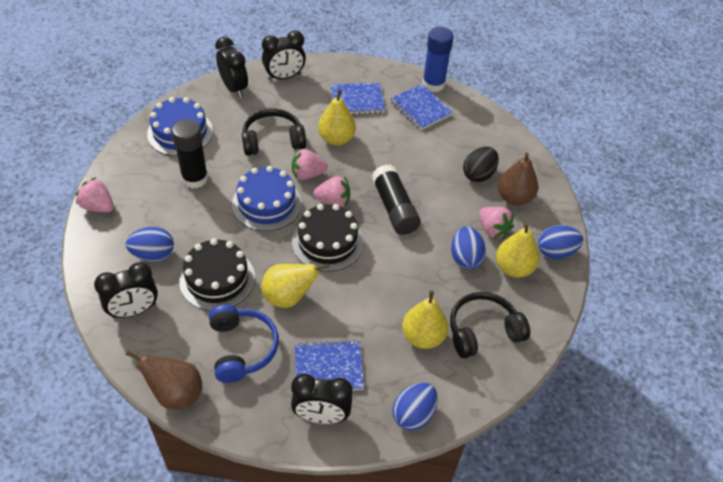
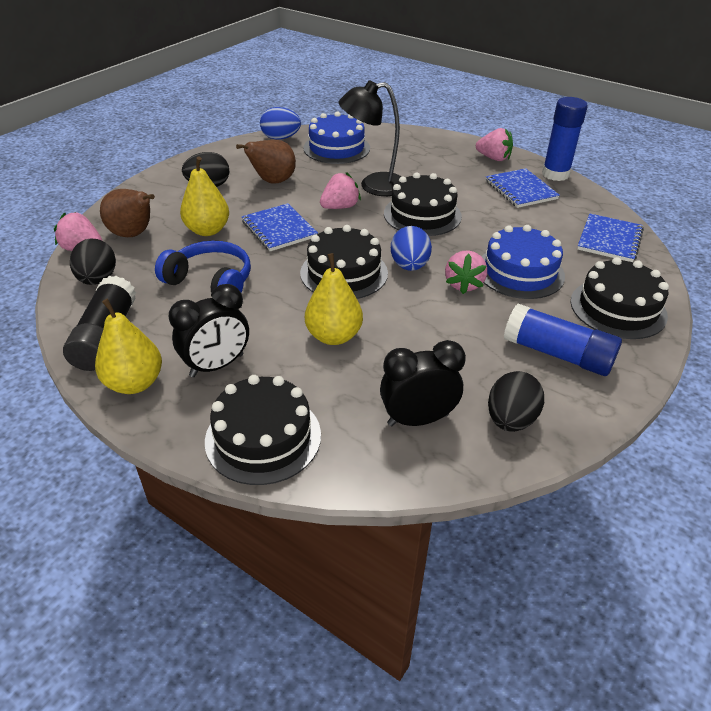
black cake: 2 -> 4
black clock: 4 -> 2
black egg: 1 -> 3
black glue stick: 2 -> 1
black headphones: 2 -> 0
black lamp: 0 -> 1
blue egg: 4 -> 2
blue glue stick: 1 -> 2
yellow pear: 4 -> 3

